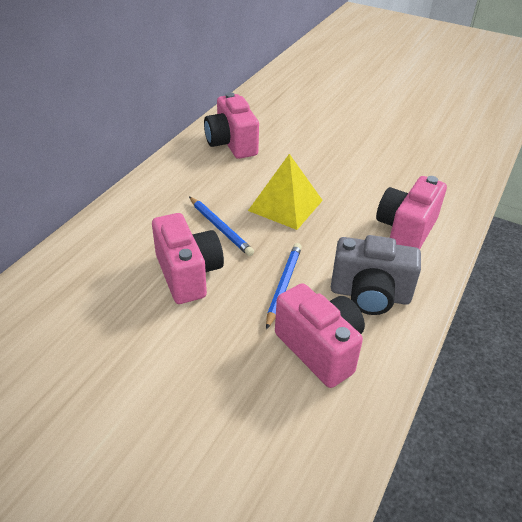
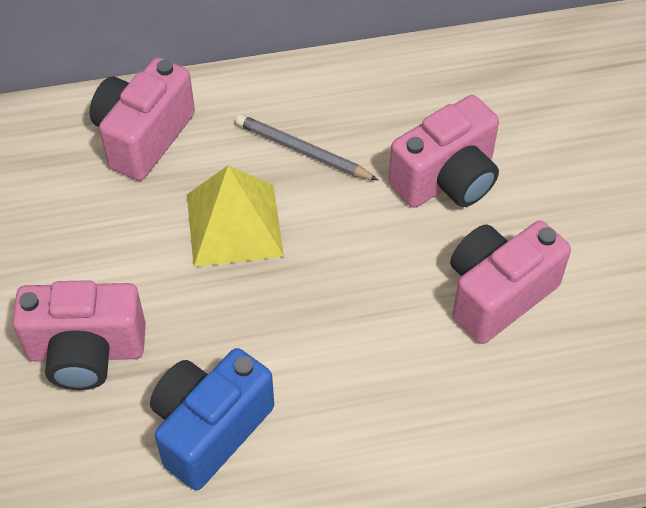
blue camera: 0 -> 1
blue pencil: 2 -> 0
grey camera: 1 -> 0
grey pencil: 0 -> 1

